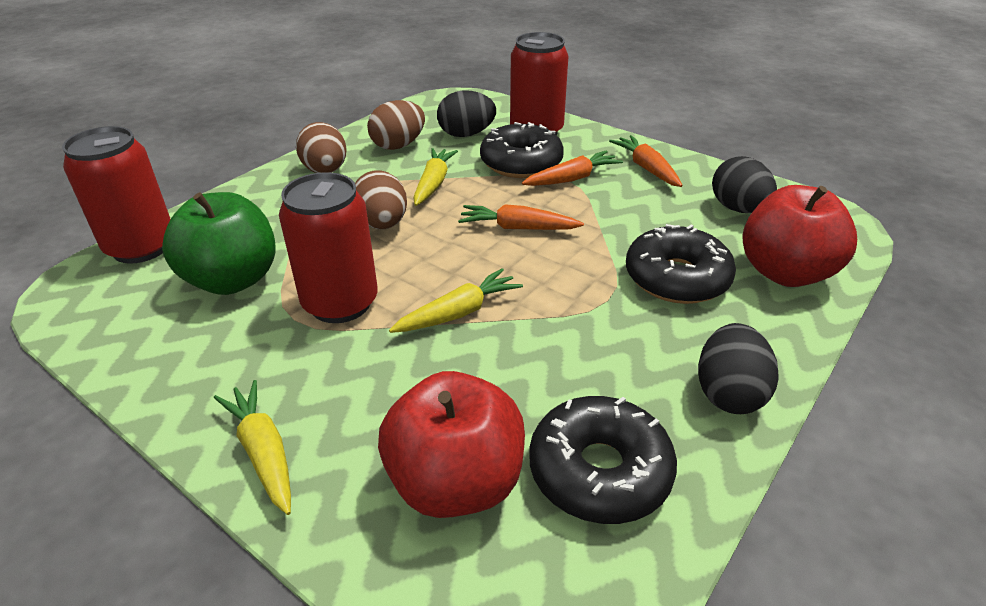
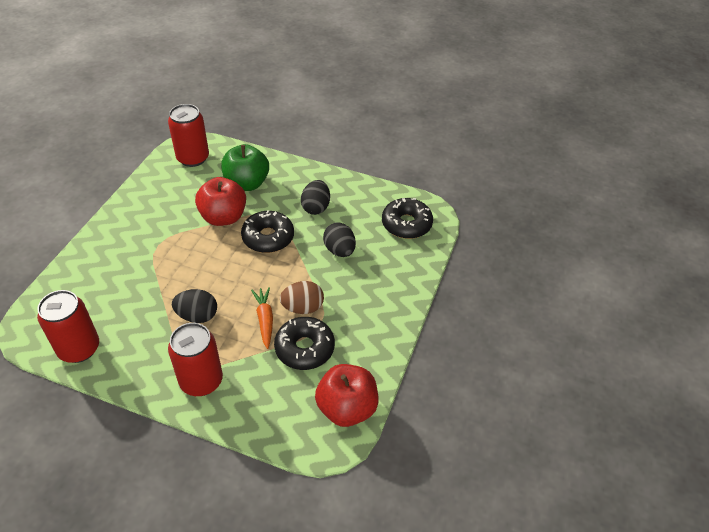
brown egg: 3 -> 1
orange carrot: 3 -> 1
yellow carrot: 3 -> 0

